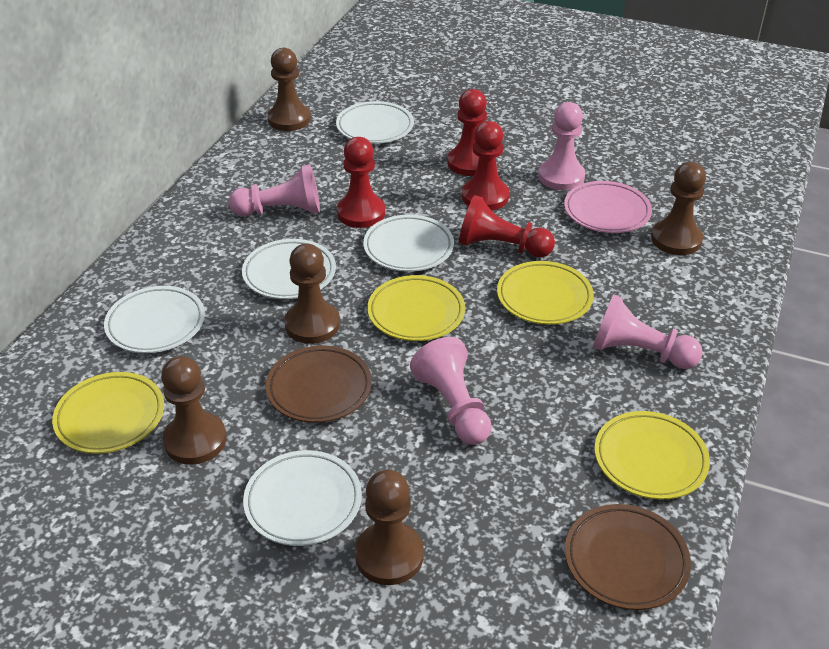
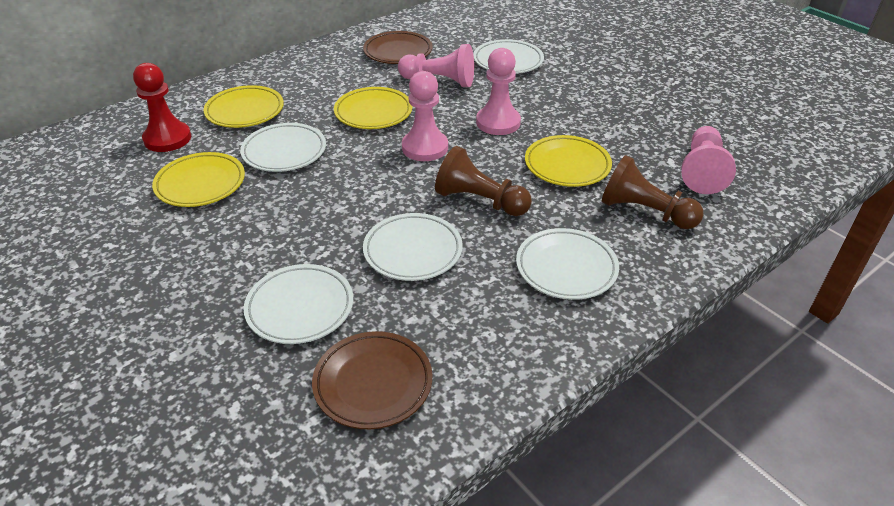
brown pawn: 5 -> 2
pink plate: 1 -> 0
red pawn: 4 -> 1

